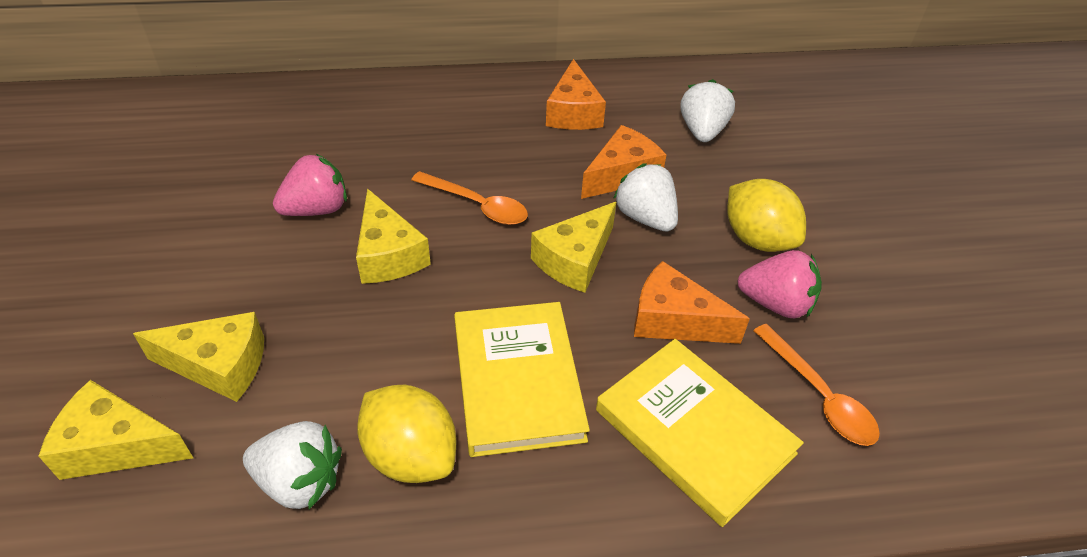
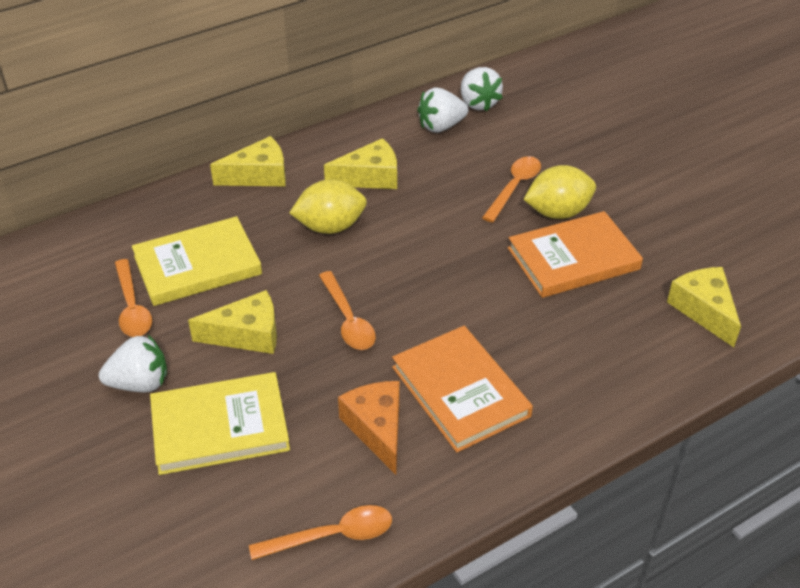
orange book: 0 -> 2
orange cheese: 3 -> 1
orange spoon: 2 -> 4
pink strawberry: 2 -> 0

